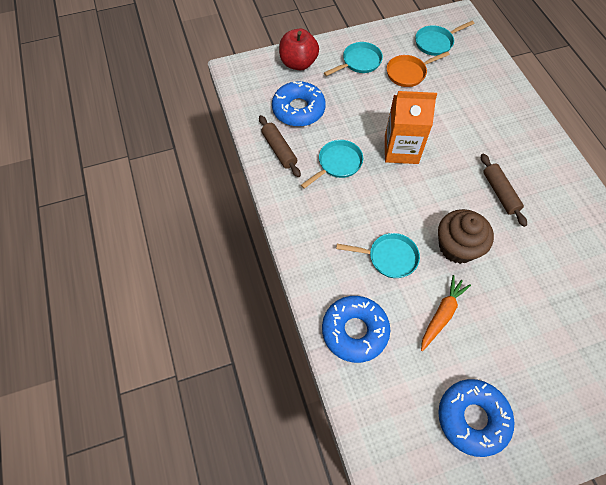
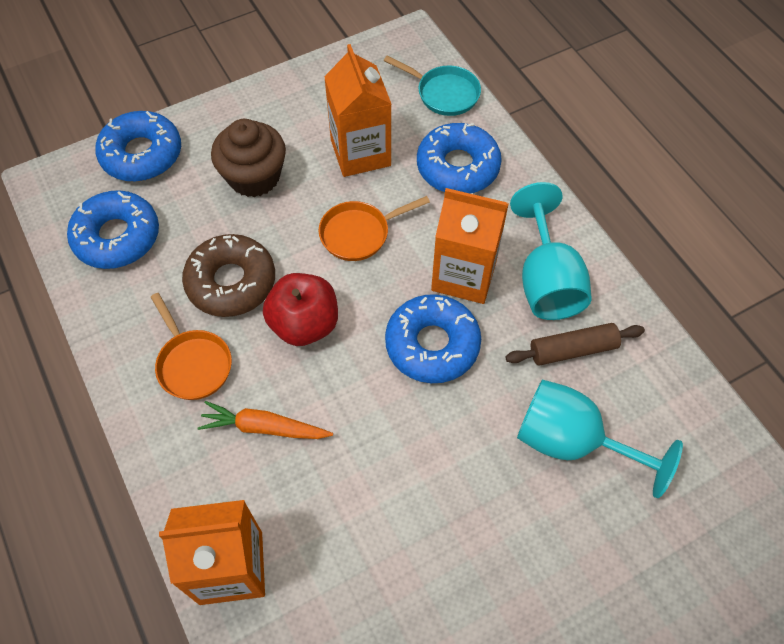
blue donut: 3 -> 4
brown donut: 0 -> 1
brown rolling pin: 2 -> 1
orange carton: 1 -> 3
orange pan: 1 -> 2
turquoise goblet: 0 -> 2
turquoise pan: 4 -> 1

